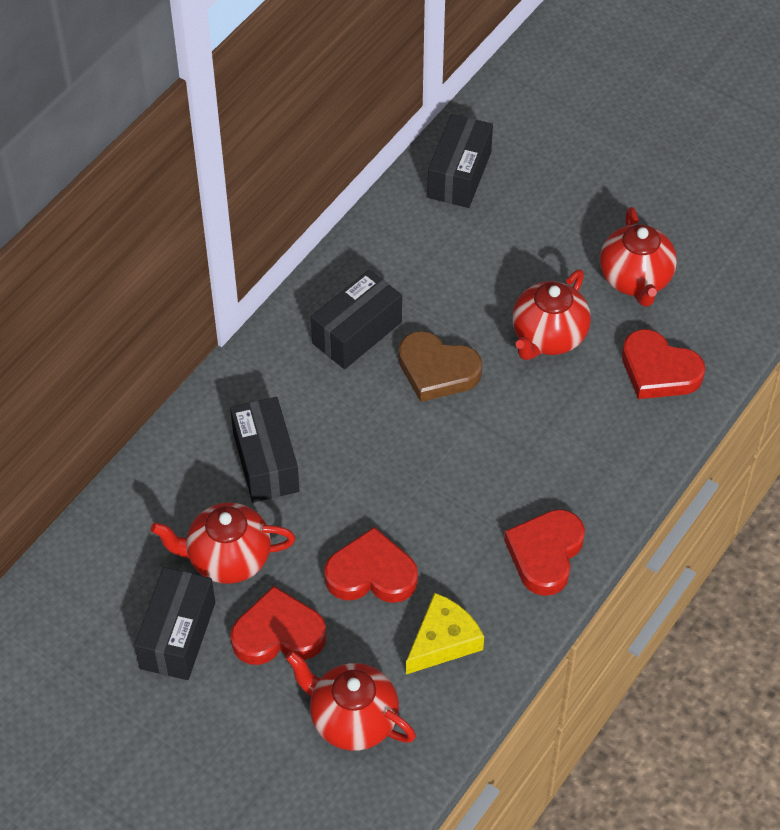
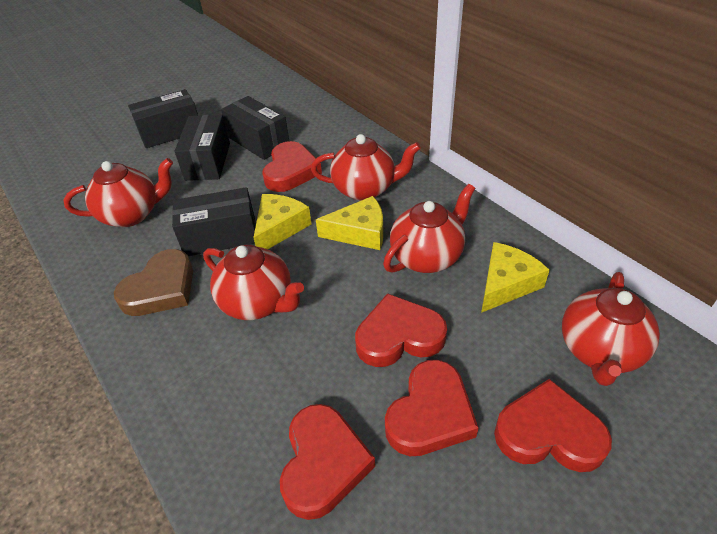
red heart: 4 -> 5
red teapot: 4 -> 5
yellow cheese: 1 -> 3

